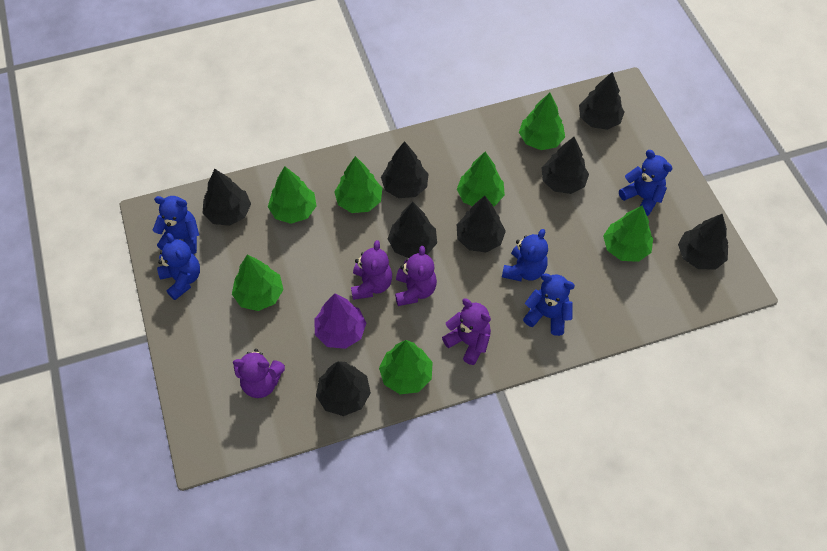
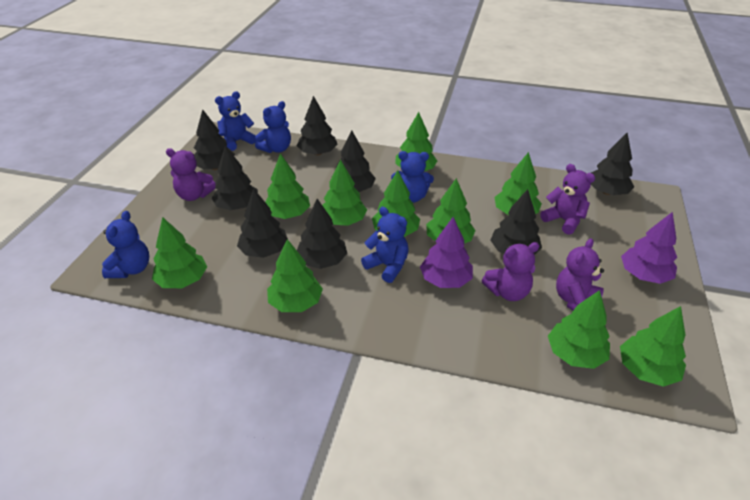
green tree: 7 -> 10
purple tree: 1 -> 2

